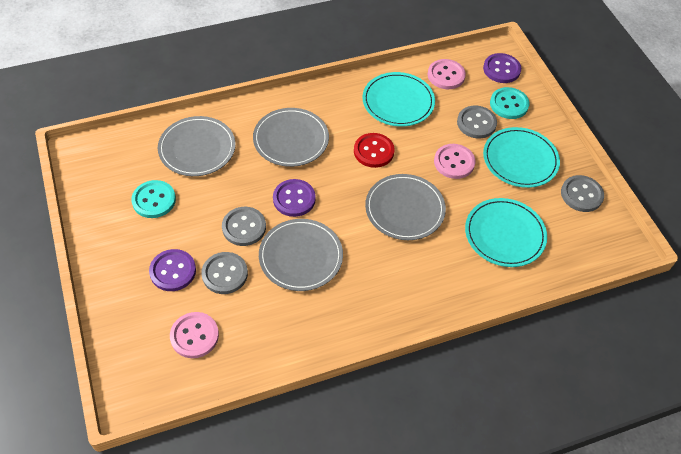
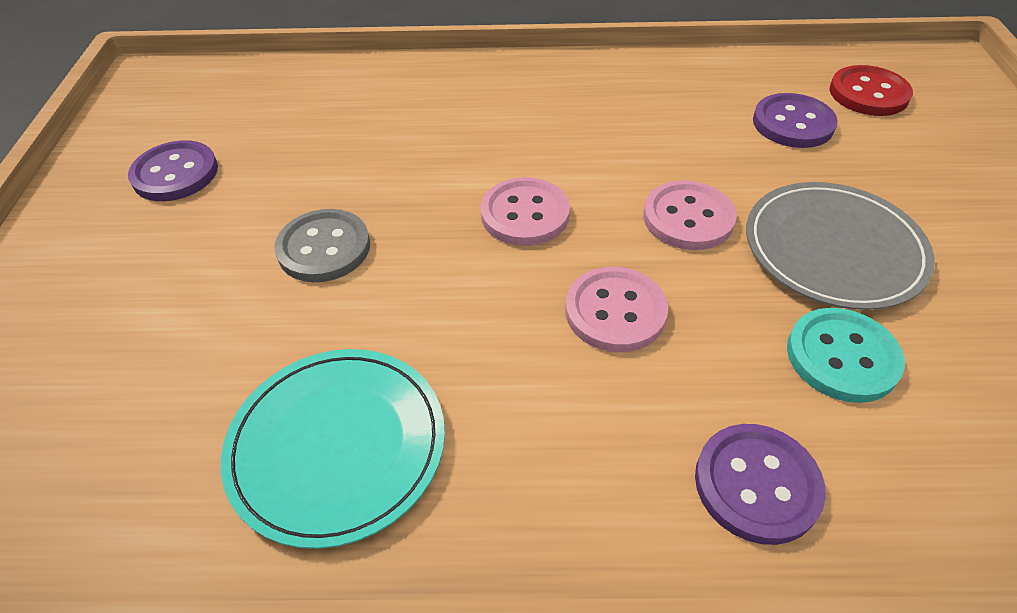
grey button: 4 -> 1
grey plate: 4 -> 1
turquoise button: 2 -> 1
turquoise plate: 3 -> 1

